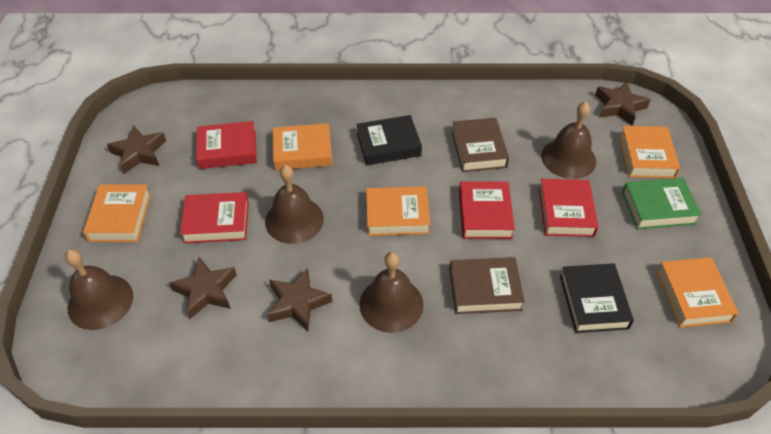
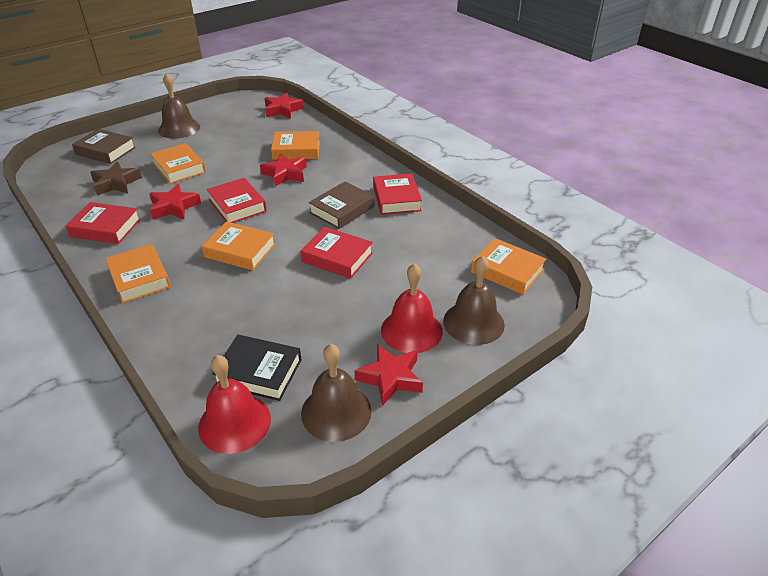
black book: 2 -> 1
brown bell: 4 -> 3
brown star: 4 -> 1
green book: 1 -> 0
red bell: 0 -> 2
red star: 0 -> 4

